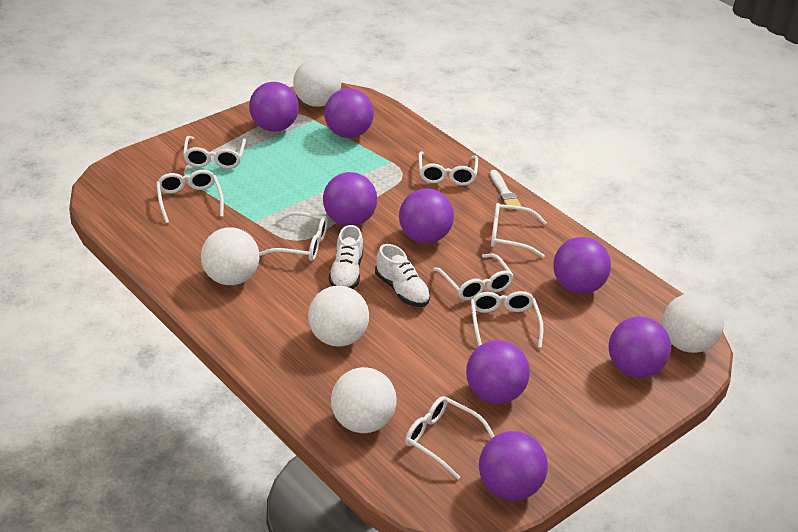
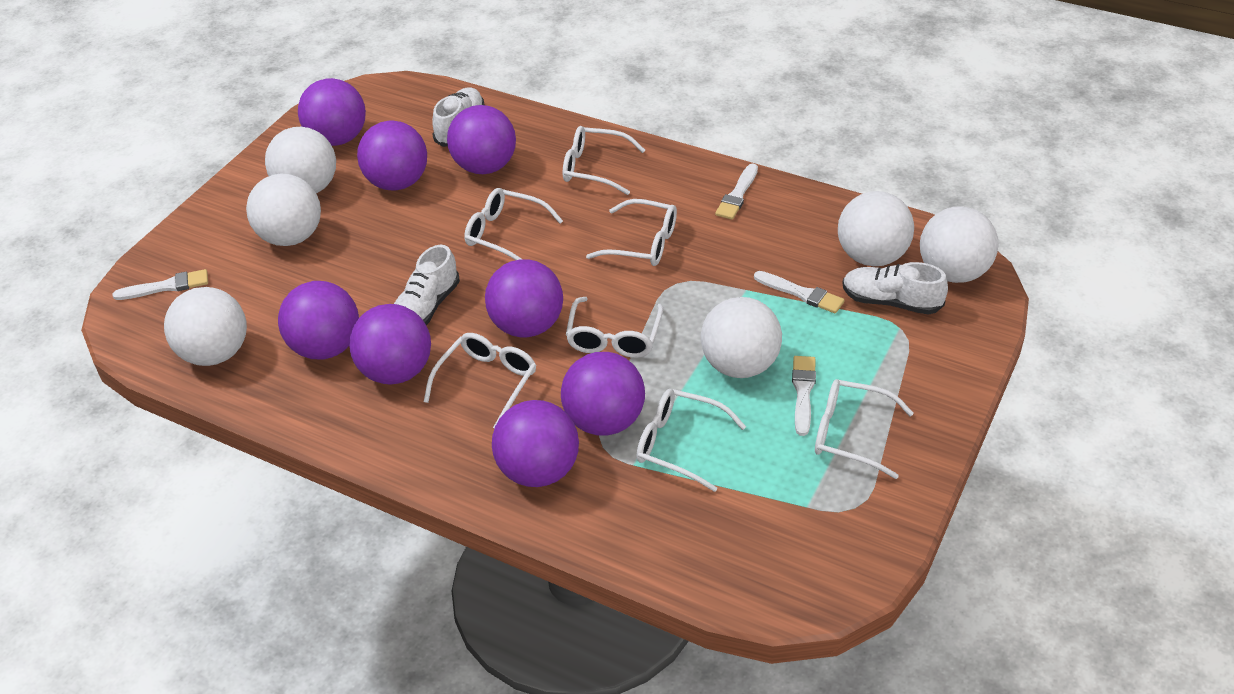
white ball: 5 -> 6
white brush: 1 -> 4
white glasses: 8 -> 7
white shoe: 2 -> 3

